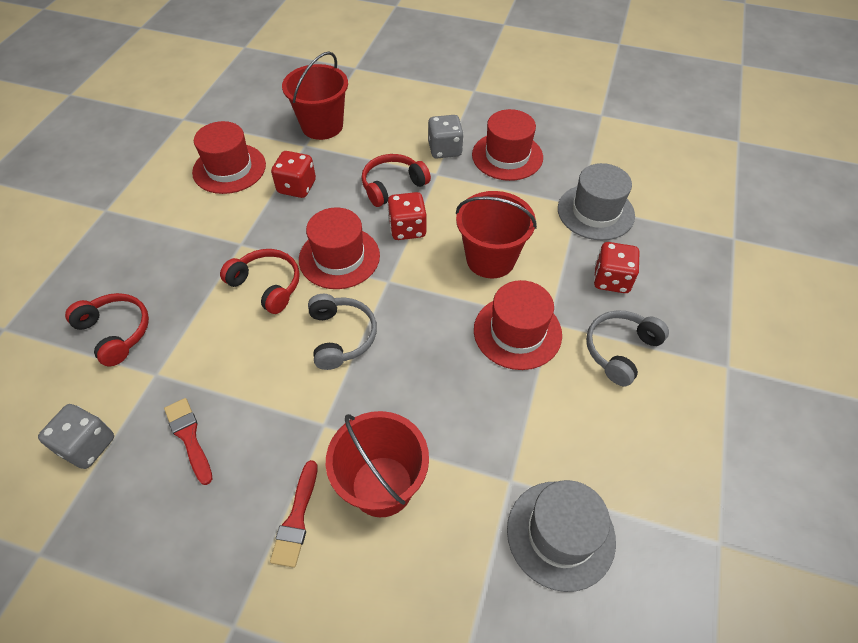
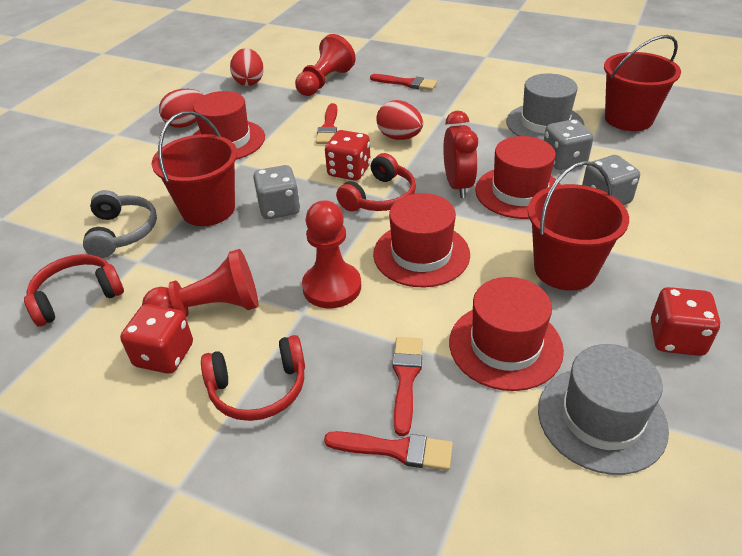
grey dice: 2 -> 3
grey headphones: 2 -> 1
red brush: 2 -> 4
red clock: 0 -> 1
red egg: 0 -> 3
red pawn: 0 -> 3

